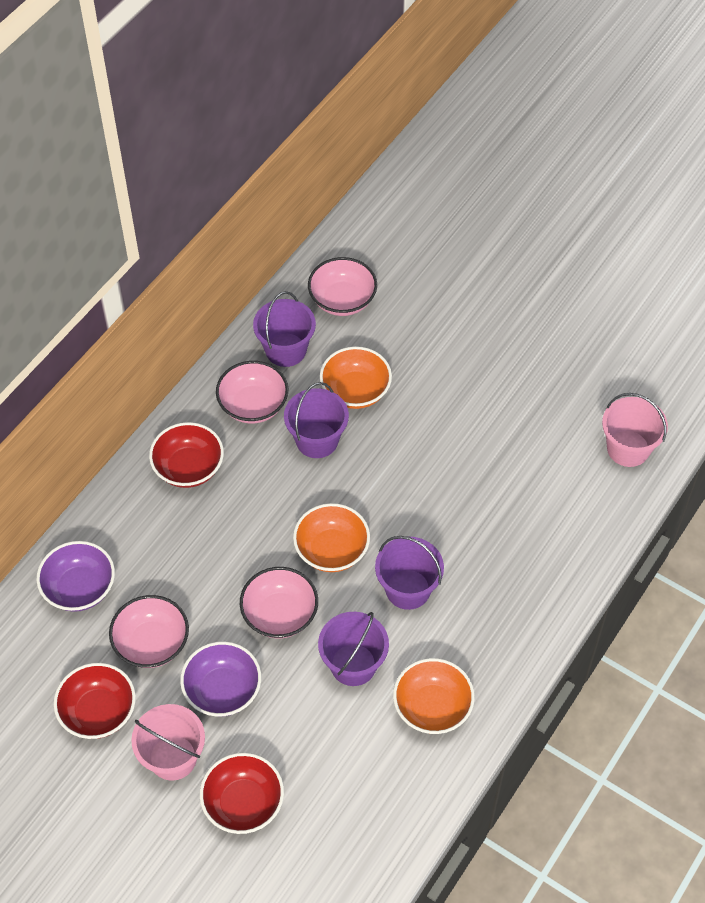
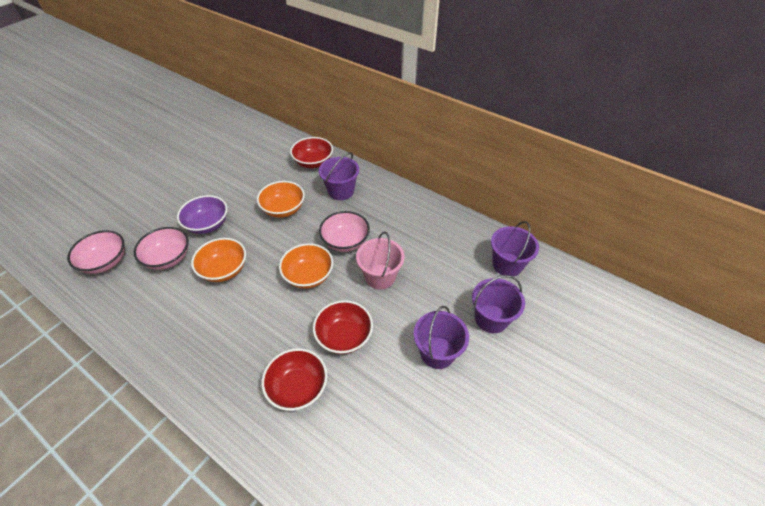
pink bowl: 4 -> 3
pink bucket: 2 -> 1
purple bowl: 2 -> 1

